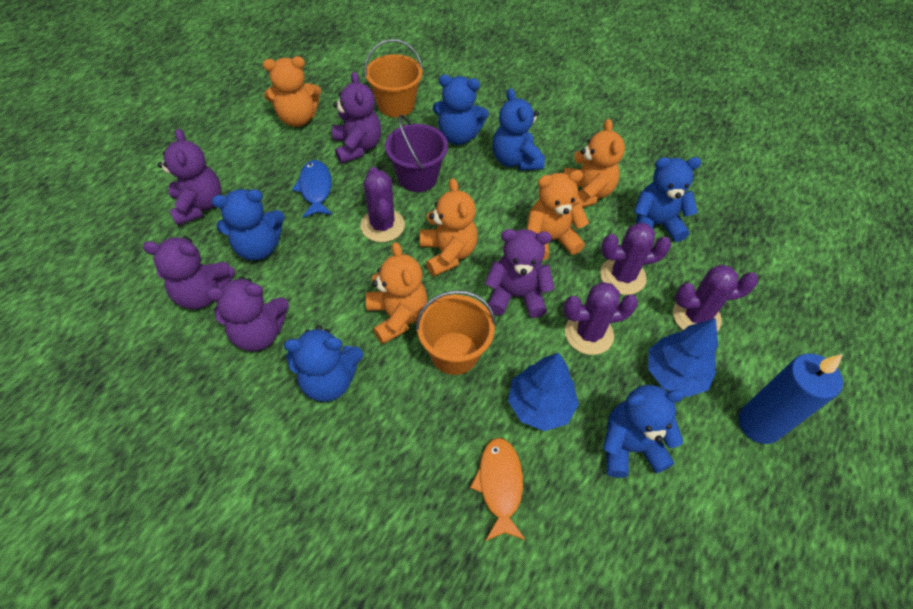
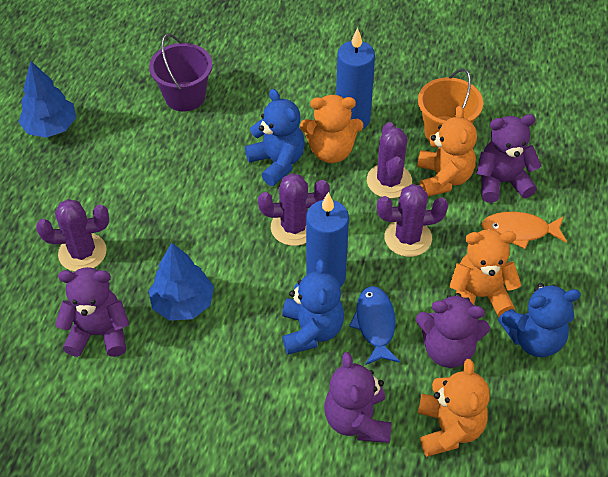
blue candle: 1 -> 2
blue teddy bear: 6 -> 3
orange bucket: 2 -> 1
orange teddy bear: 5 -> 4
purple teddy bear: 5 -> 4

